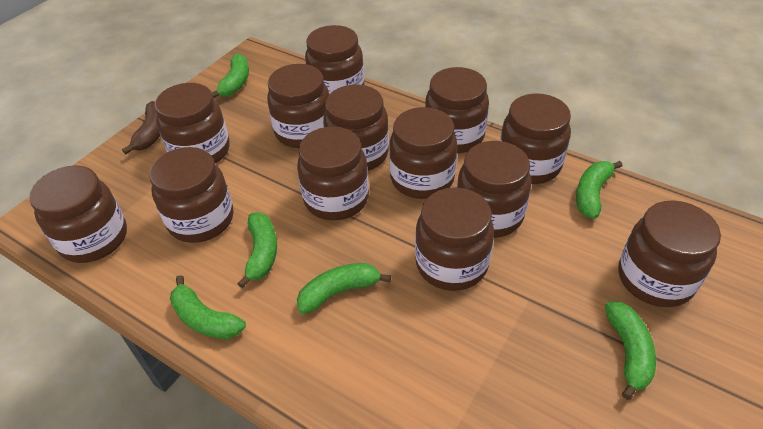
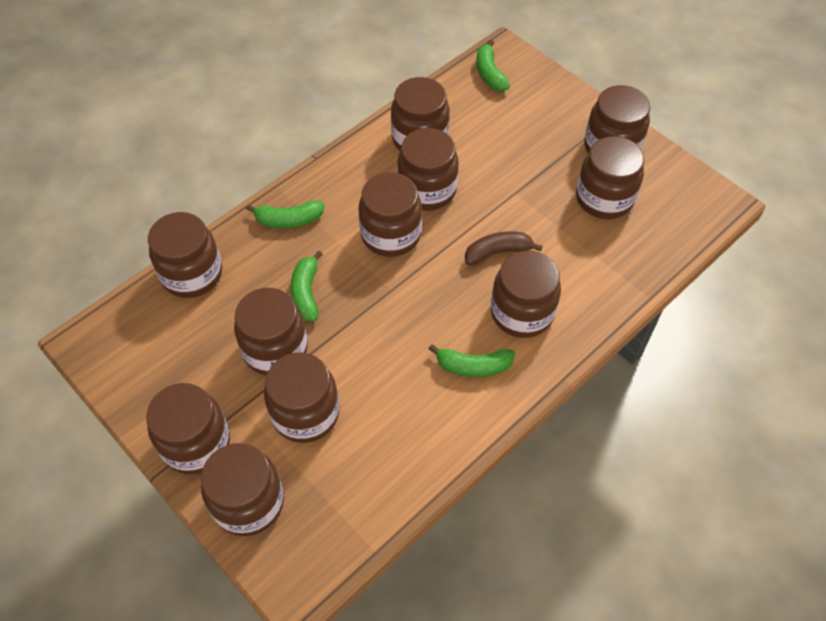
brown jar: 13 -> 11
green banana: 6 -> 4

